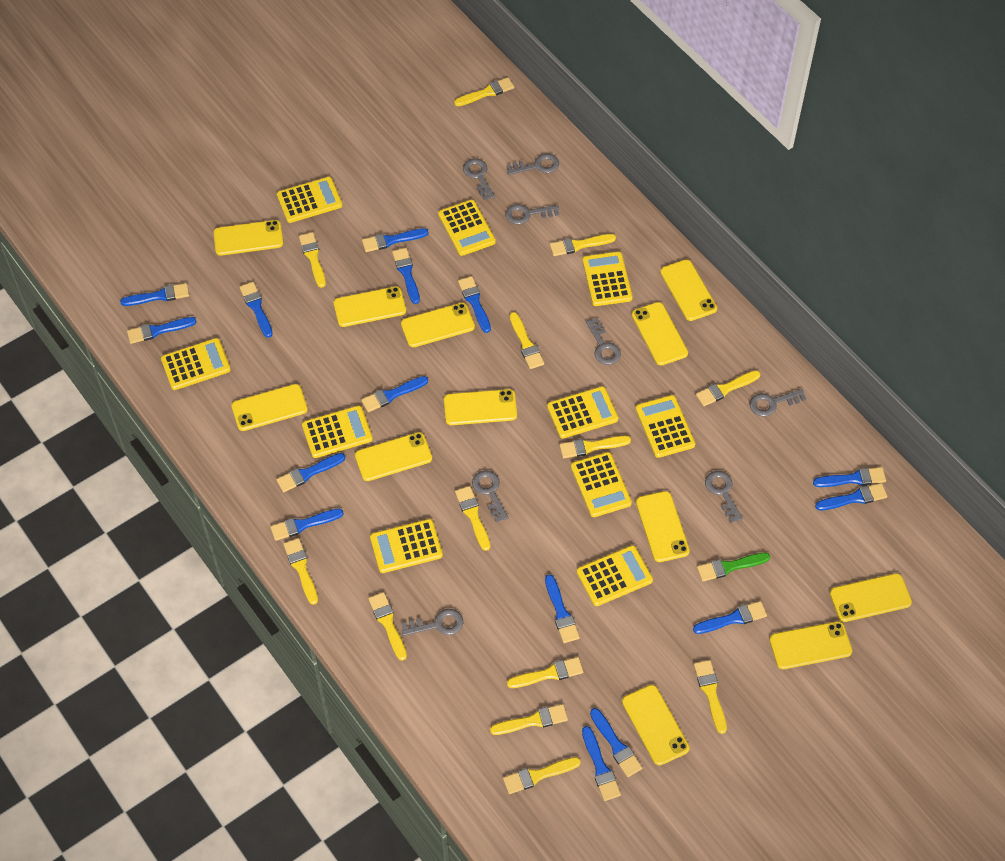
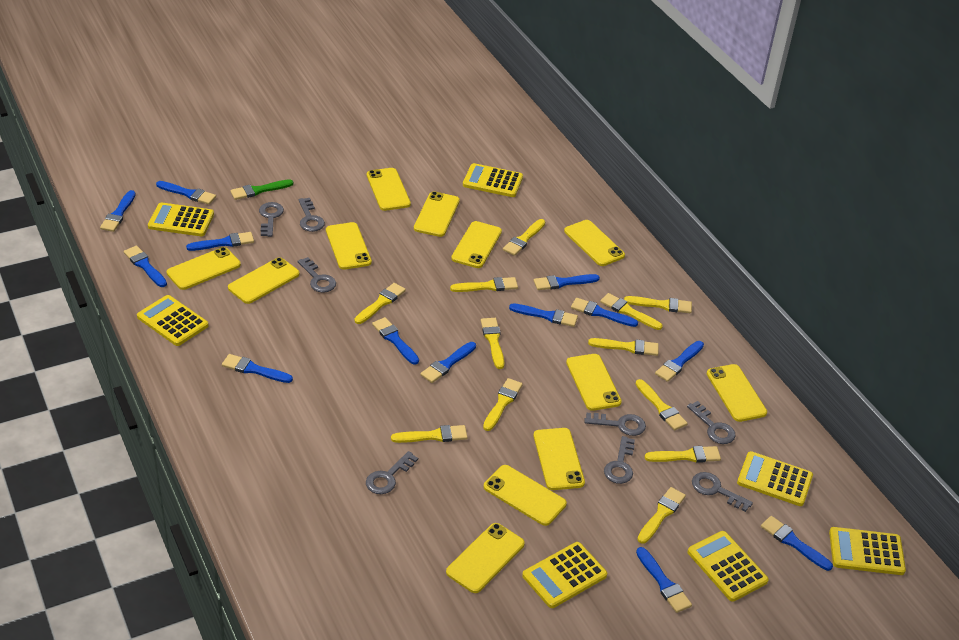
blue brush: 15 -> 13
yellow brush: 13 -> 12
yellow calculator: 10 -> 7

